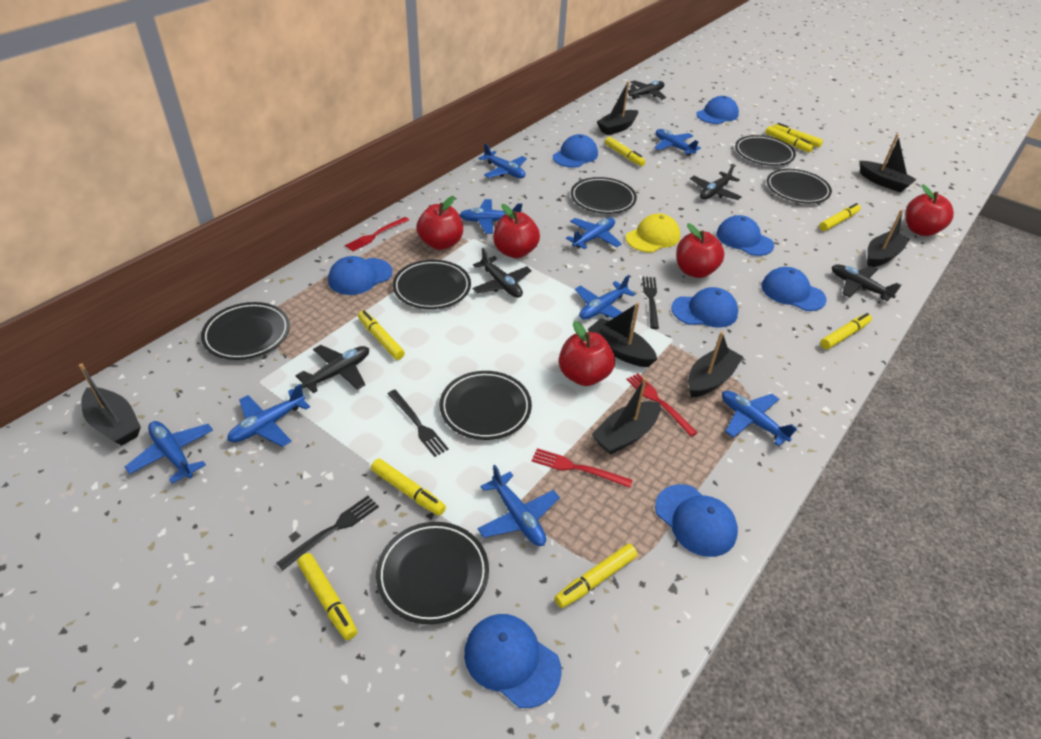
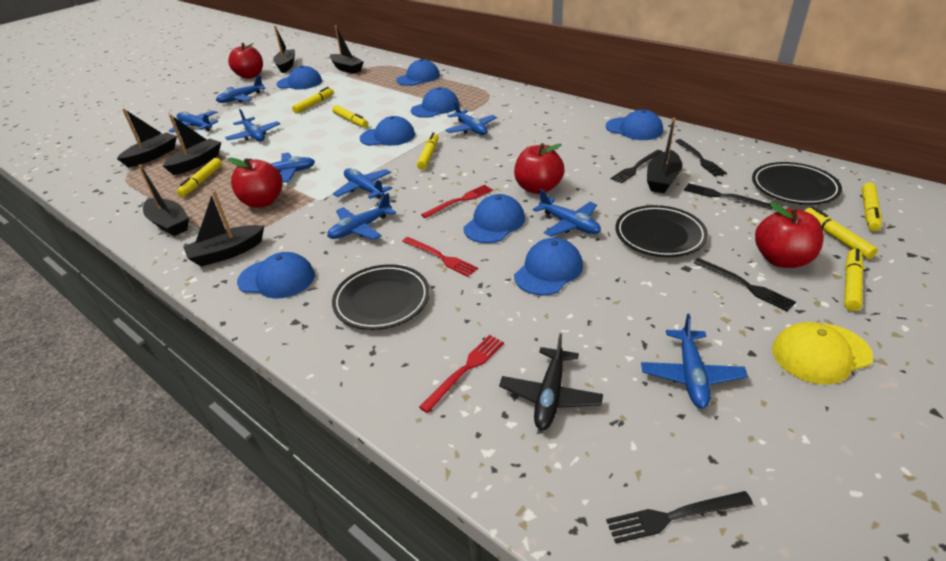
black fork: 3 -> 5
black plane: 5 -> 1
black plate: 7 -> 3
red apple: 5 -> 4
yellow marker: 9 -> 7

